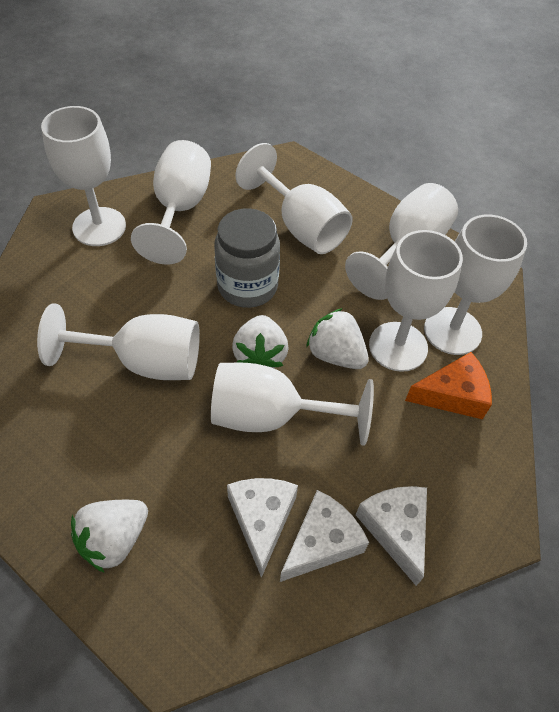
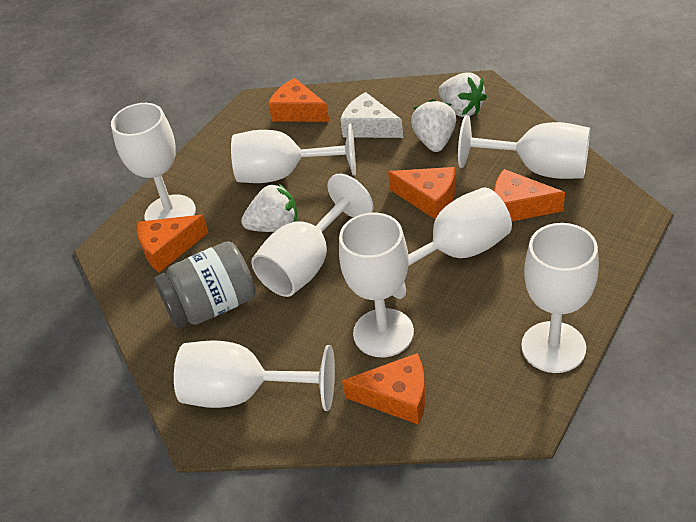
orange cheese: 1 -> 5
white cheese: 3 -> 1

